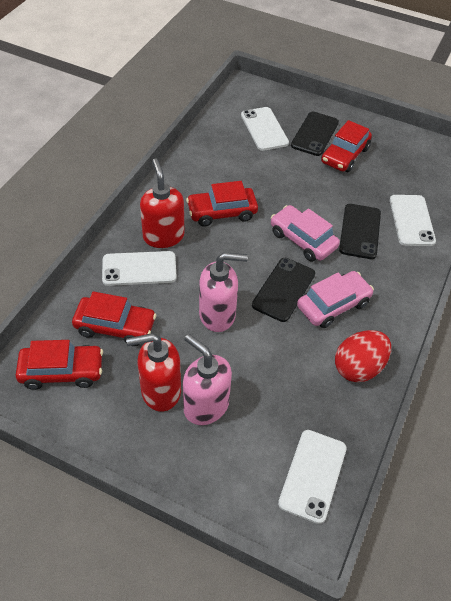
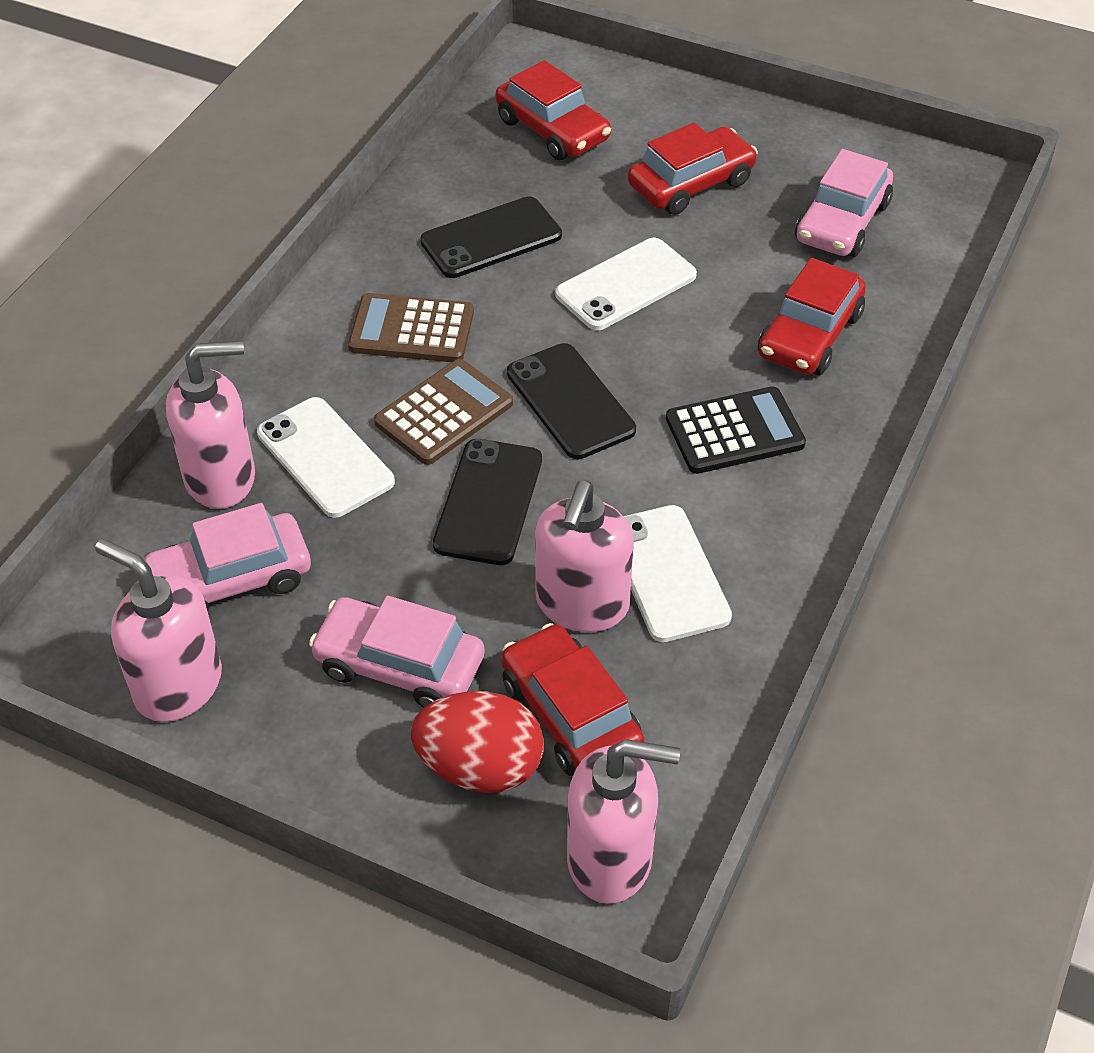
black calculator: 0 -> 1
brown calculator: 0 -> 2
pink car: 2 -> 3
pink soap dispenser: 2 -> 4
red soap dispenser: 2 -> 0
white phone: 4 -> 3

